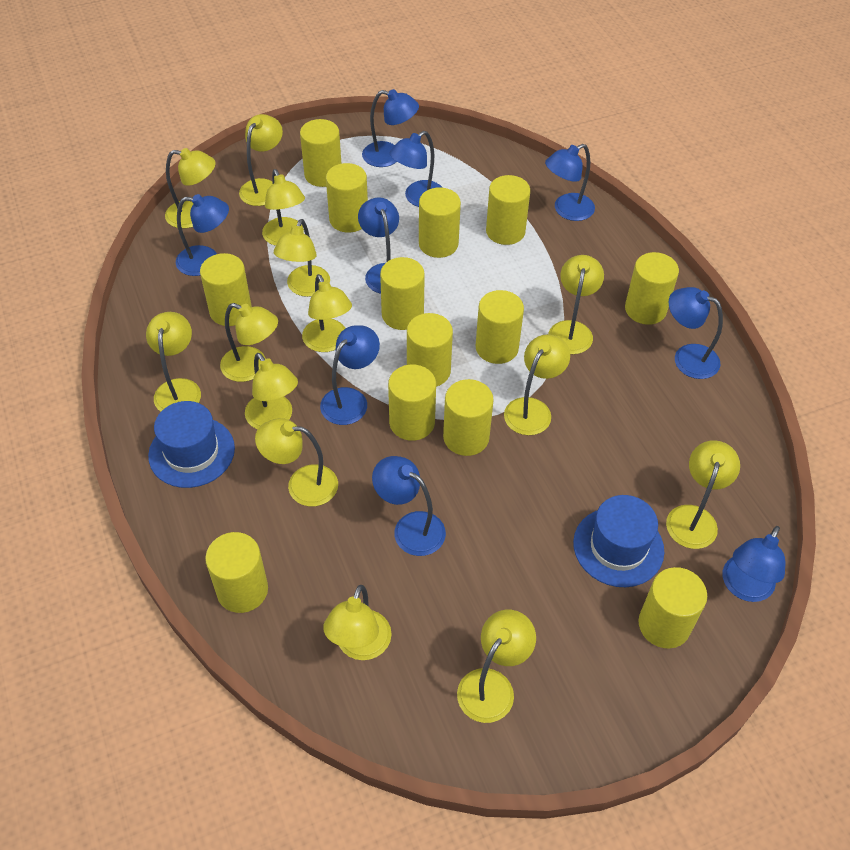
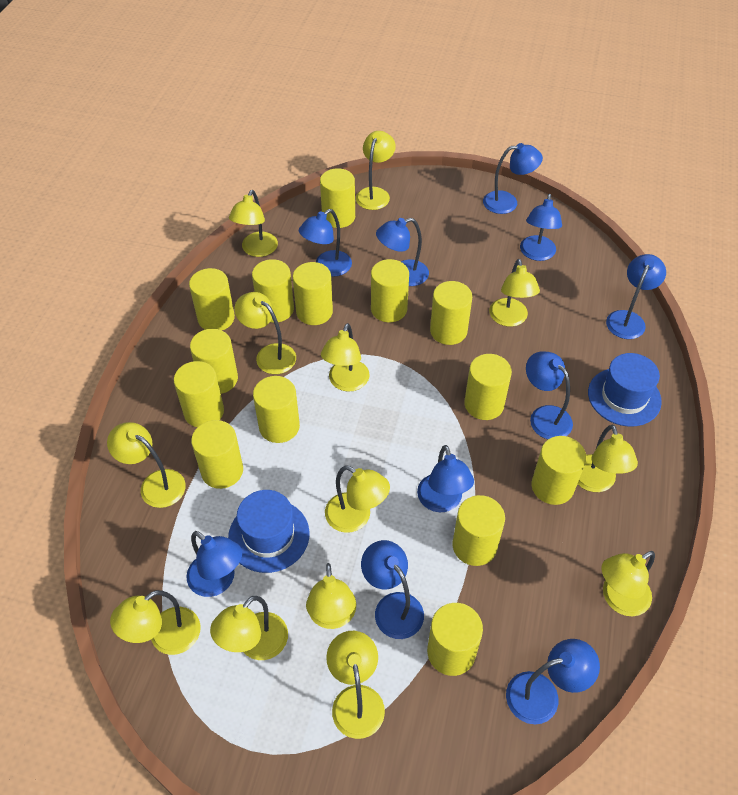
blue lamp: 9 -> 10
yellow cylinder: 13 -> 14
yellow lamp: 14 -> 13

